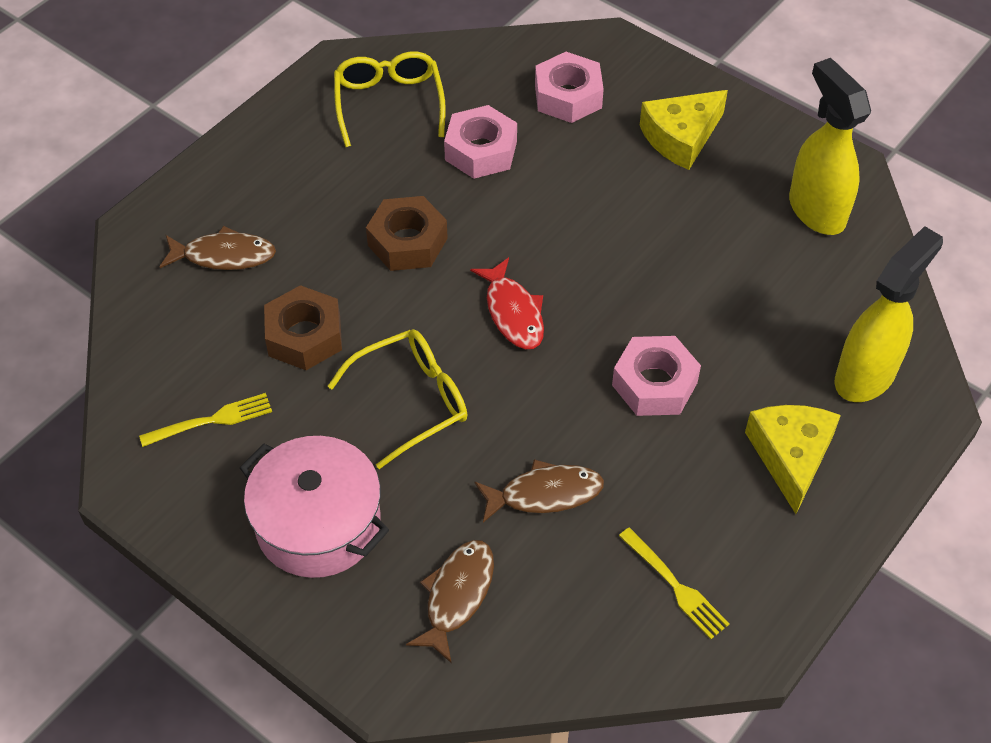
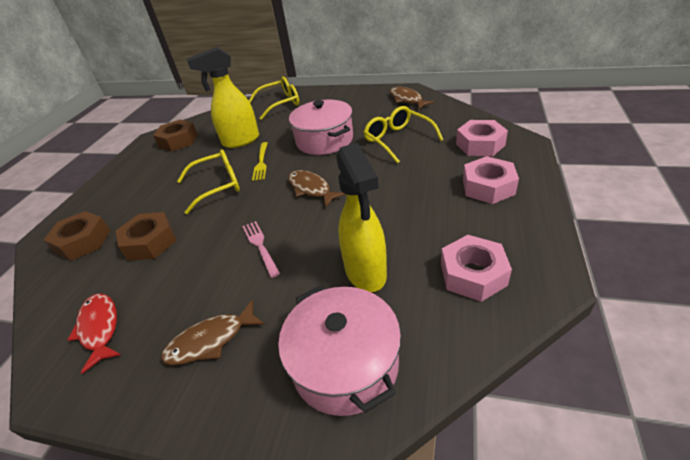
brown nut: 2 -> 3
pink fork: 0 -> 1
pink pot: 1 -> 2
yellow cheese: 2 -> 0
yellow fork: 2 -> 1
yellow glasses: 2 -> 3

